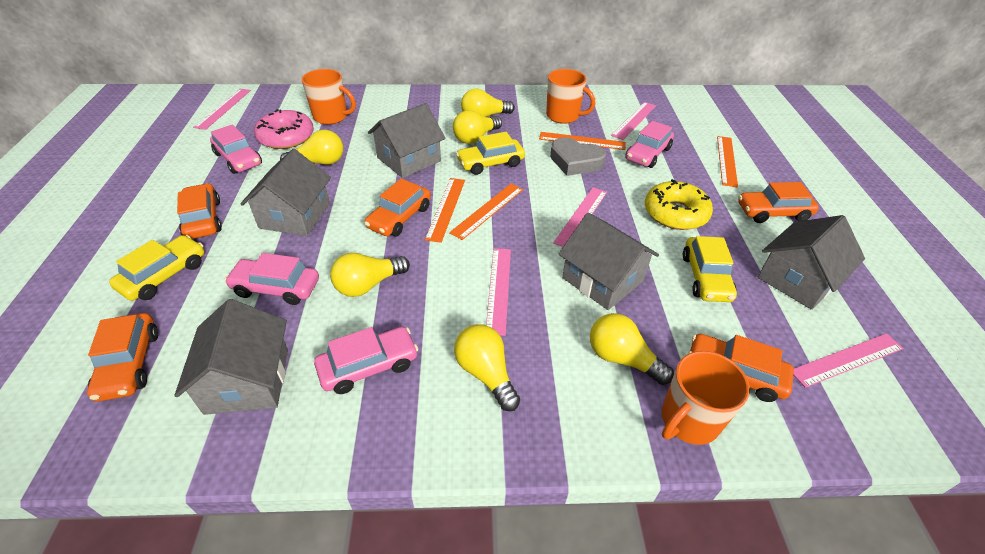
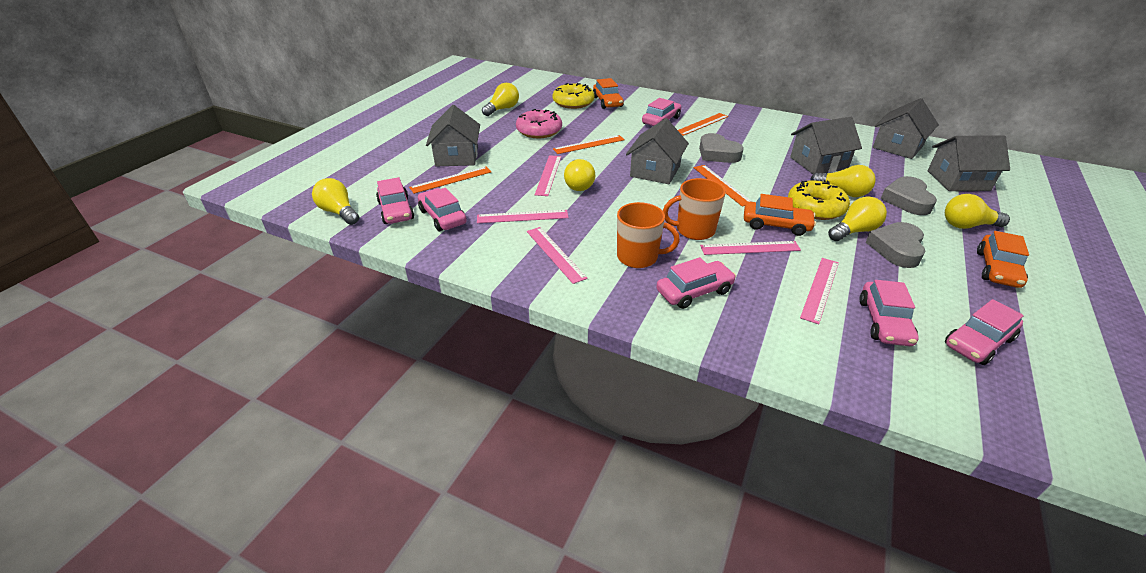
grey heart: 1 -> 3
orange car: 5 -> 3
orange mug: 3 -> 2
pink car: 4 -> 6
yellow car: 3 -> 0
yellow donut: 1 -> 2

